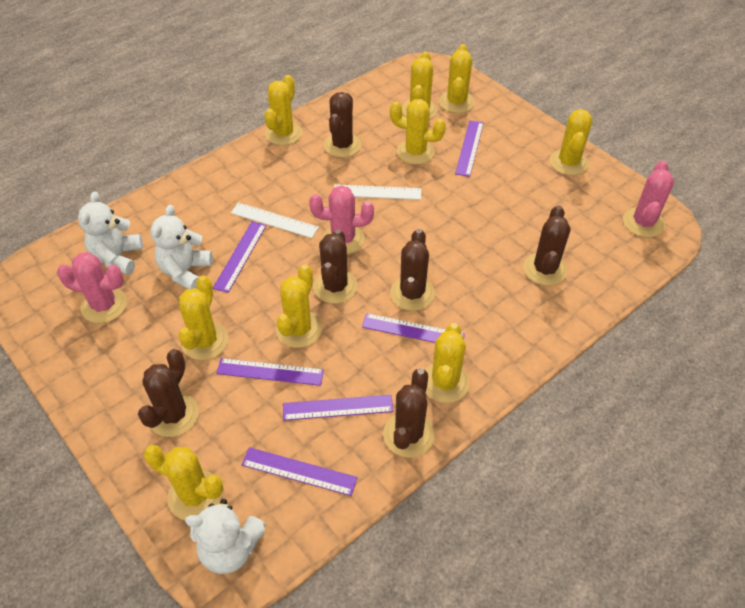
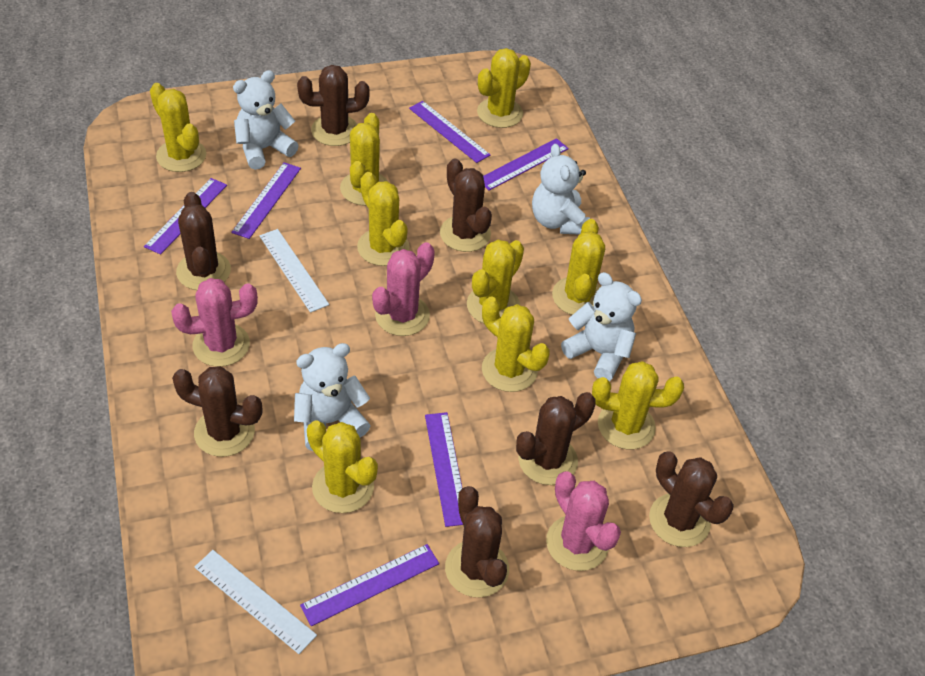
brown cactus: 6 -> 7
white teddy bear: 3 -> 4

